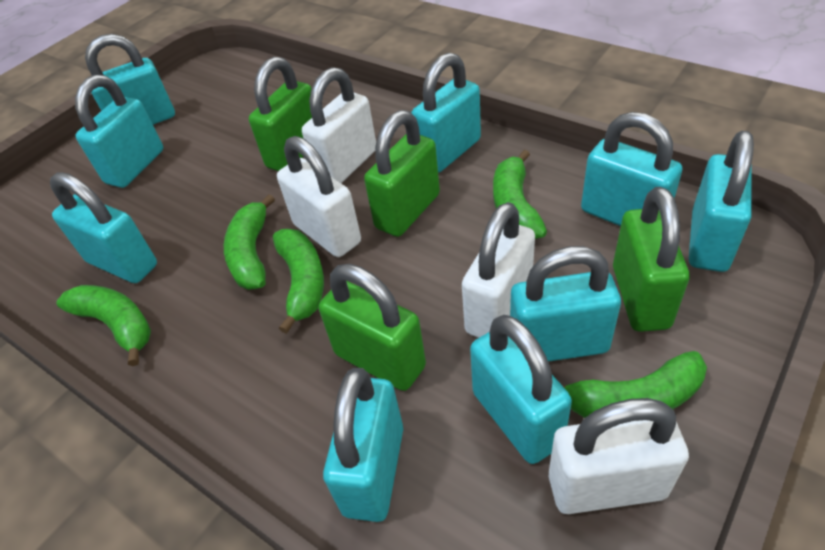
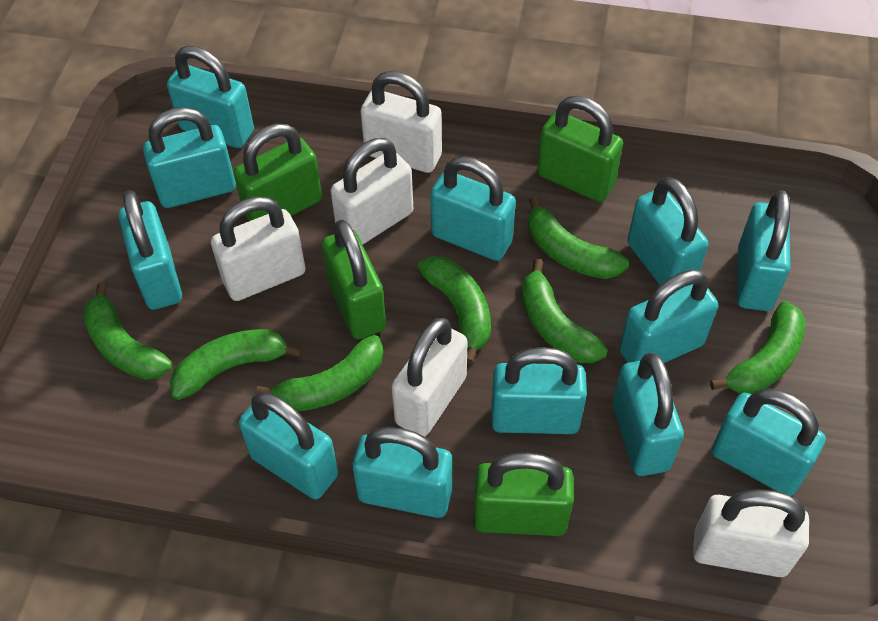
green banana: 5 -> 7
turquoise padlock: 9 -> 12
white padlock: 4 -> 5

